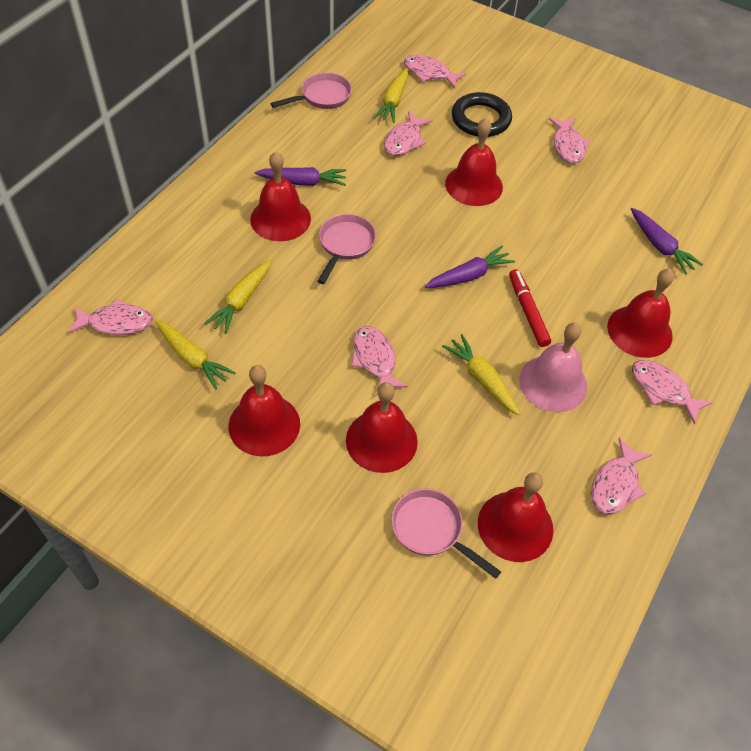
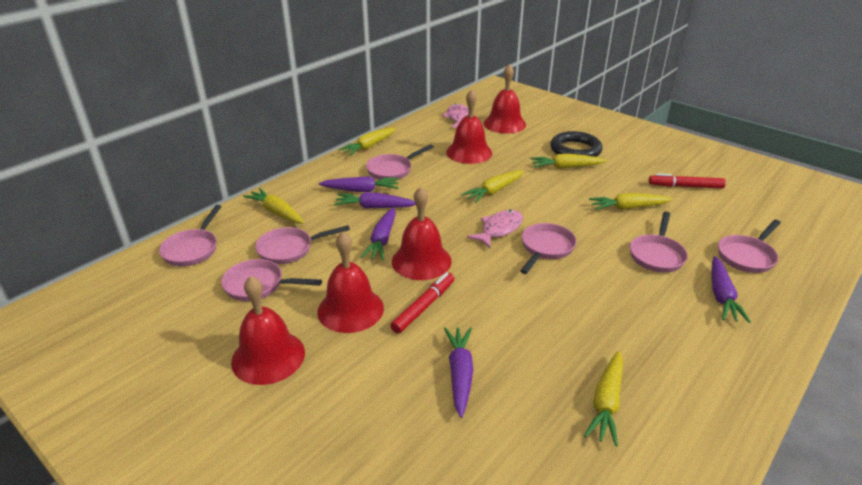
pink bell: 1 -> 0
pink fish: 7 -> 2
pink pan: 3 -> 7
purple carrot: 3 -> 5
red bell: 6 -> 5
red marker: 1 -> 2
yellow carrot: 4 -> 6

